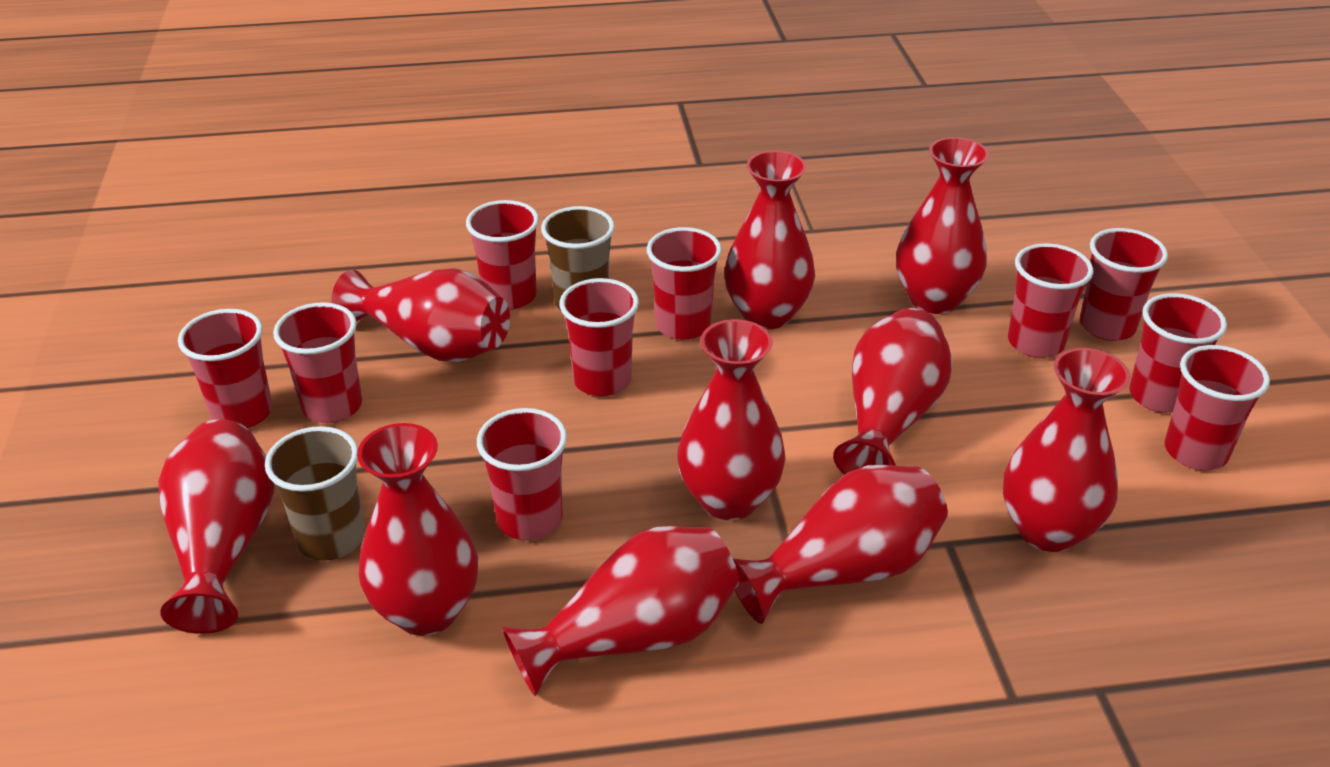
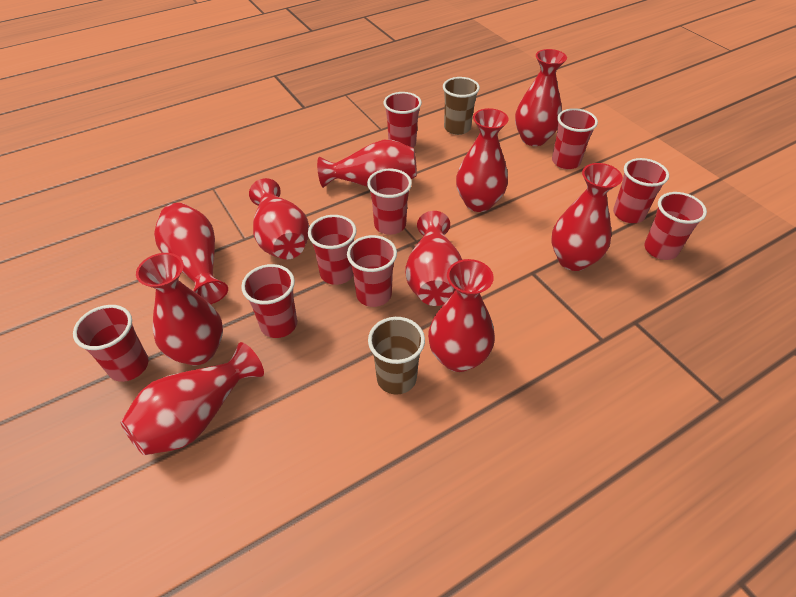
red cup: 10 -> 9

